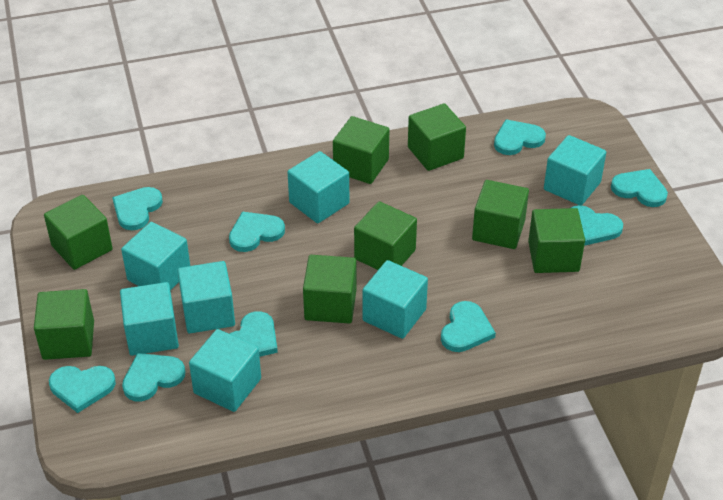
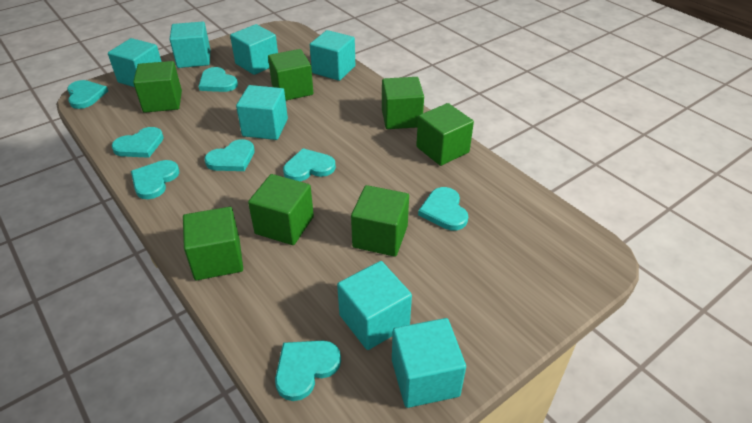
green cube: 8 -> 7
turquoise heart: 9 -> 8

